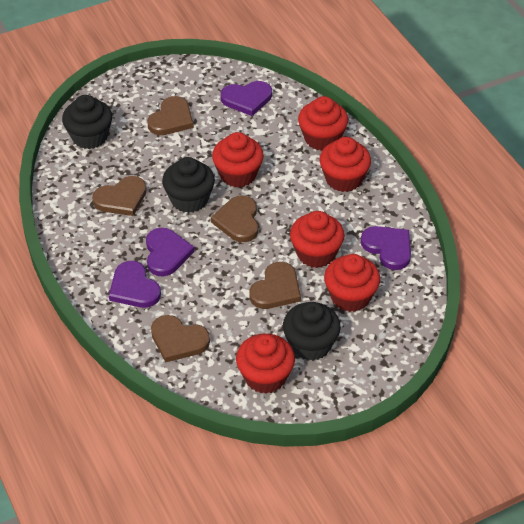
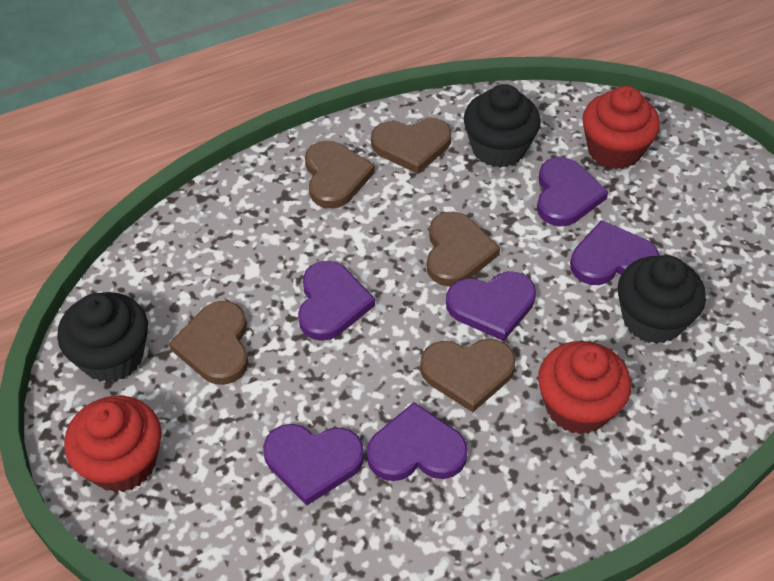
purple heart: 4 -> 6
red cupcake: 6 -> 3

